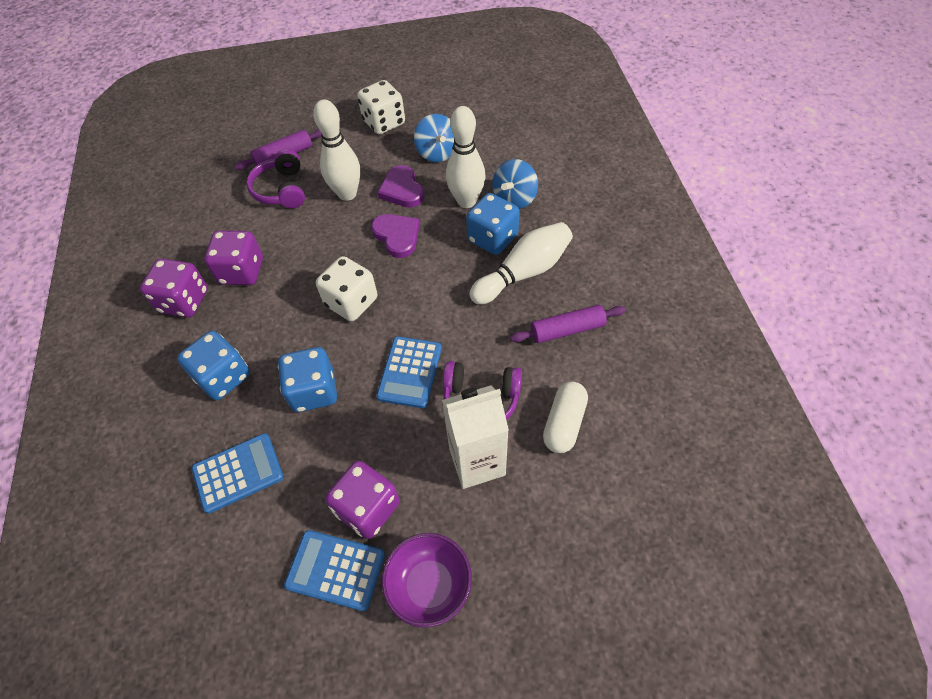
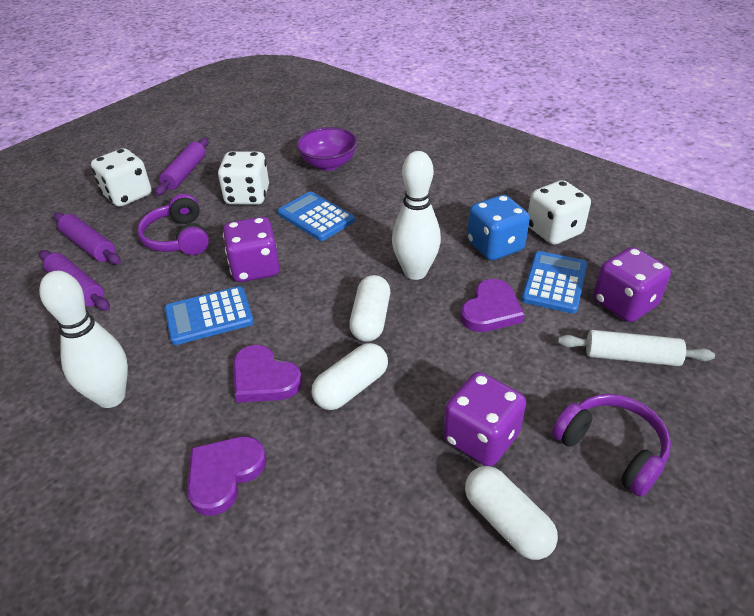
blue dice: 3 -> 1
blue spinning top: 2 -> 0
purple heart: 2 -> 3
purple rolling pin: 2 -> 3
white bowling pin: 3 -> 2
white capsule: 1 -> 3
white carton: 1 -> 0
white dice: 2 -> 3
white rolling pin: 0 -> 1

